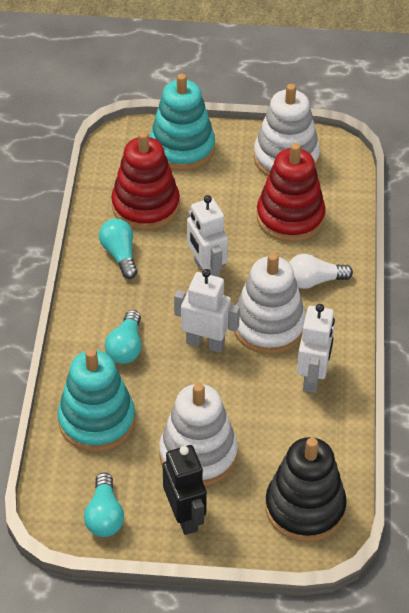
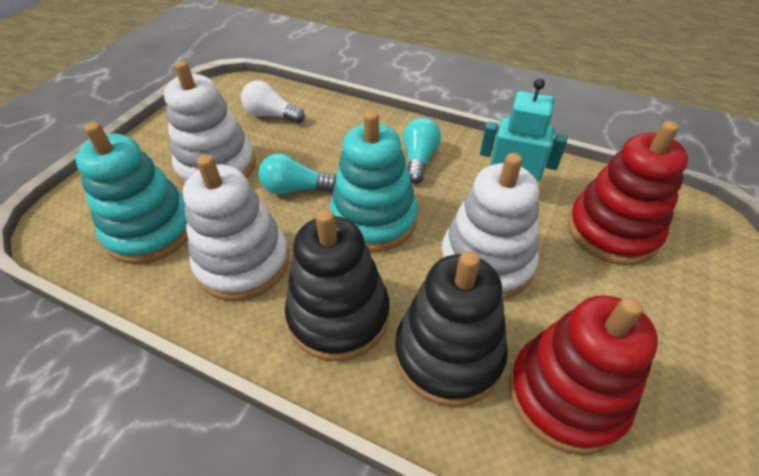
black robot: 1 -> 0
black stacking toy: 1 -> 2
turquoise light bulb: 3 -> 2
turquoise robot: 0 -> 1
white robot: 3 -> 0

